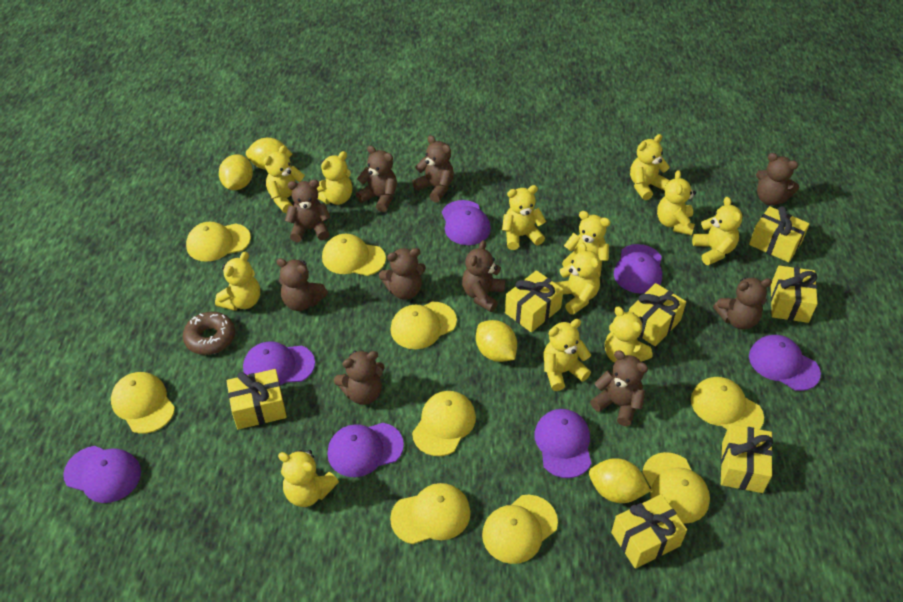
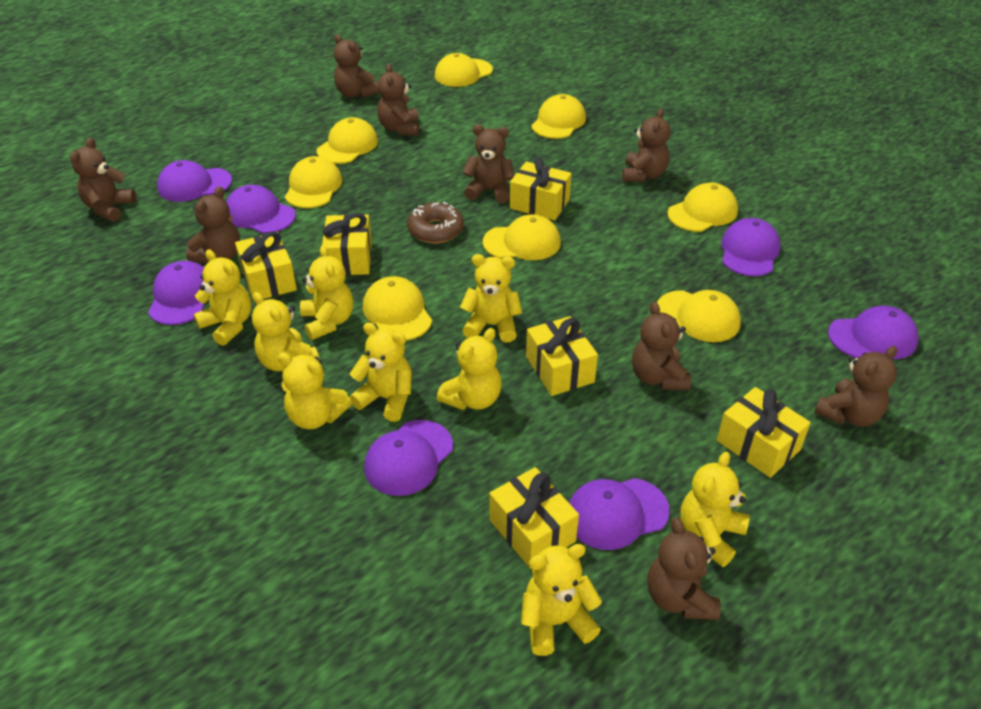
brown teddy bear: 10 -> 9
yellow cap: 9 -> 8
yellow gift: 7 -> 6
yellow lemon: 4 -> 0
yellow teddy bear: 12 -> 9

